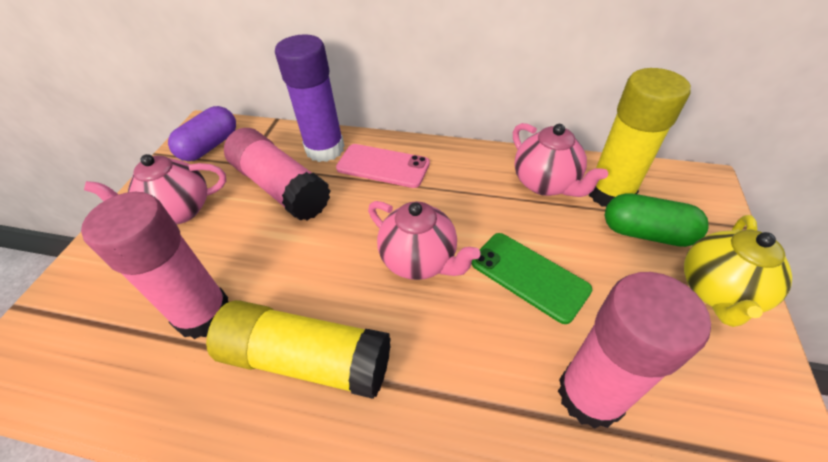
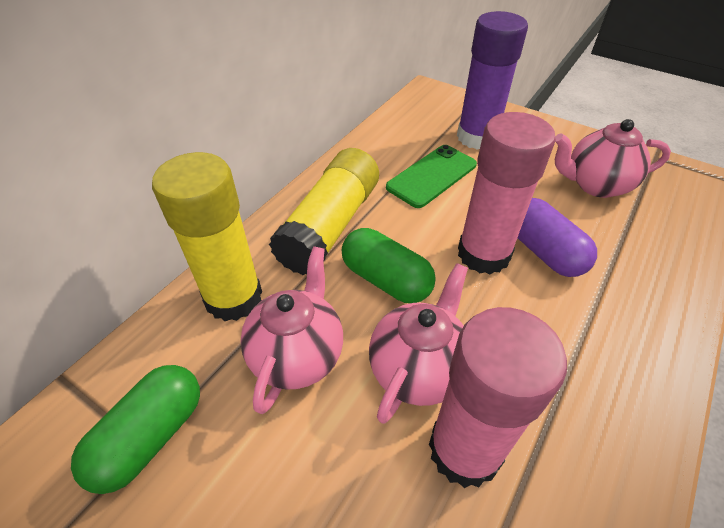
green capsule: 1 -> 2
pink glue stick: 3 -> 2
pink phone: 1 -> 0
yellow teapot: 1 -> 0

